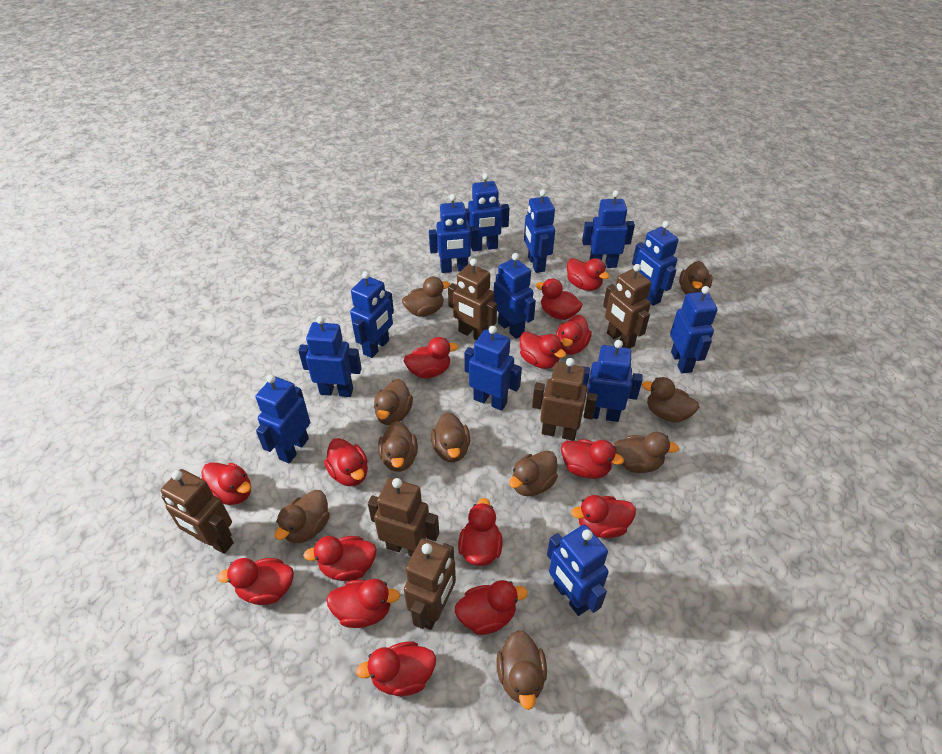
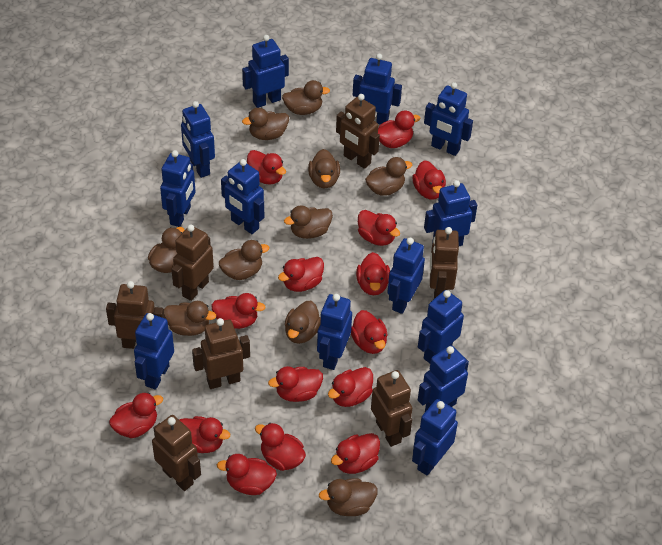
brown robot: 6 -> 7

